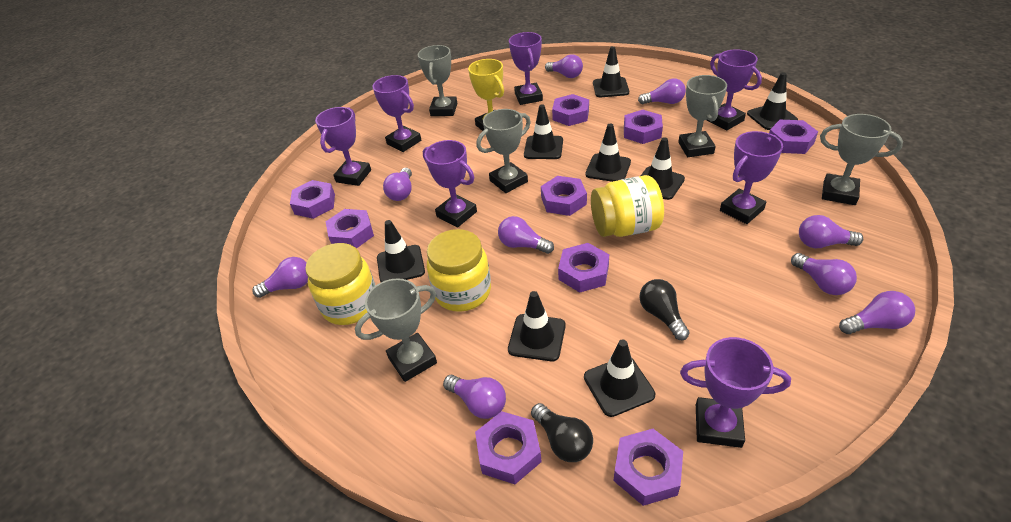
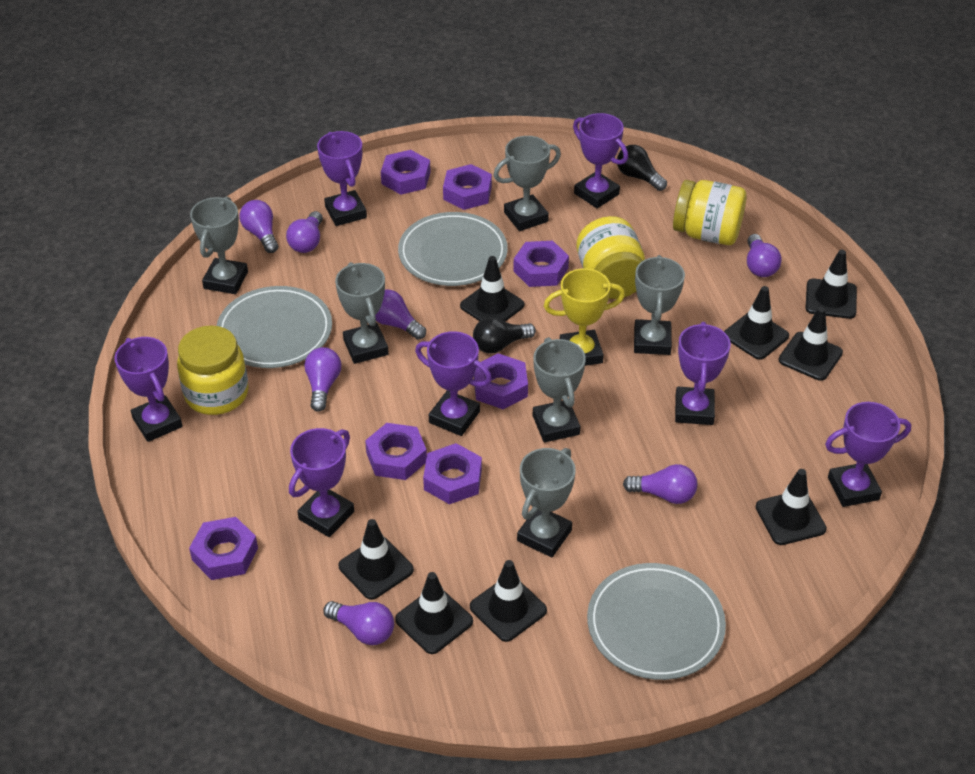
grey plate: 0 -> 3
grey trophy: 5 -> 6
purple light bulb: 9 -> 7
purple nut: 9 -> 7

